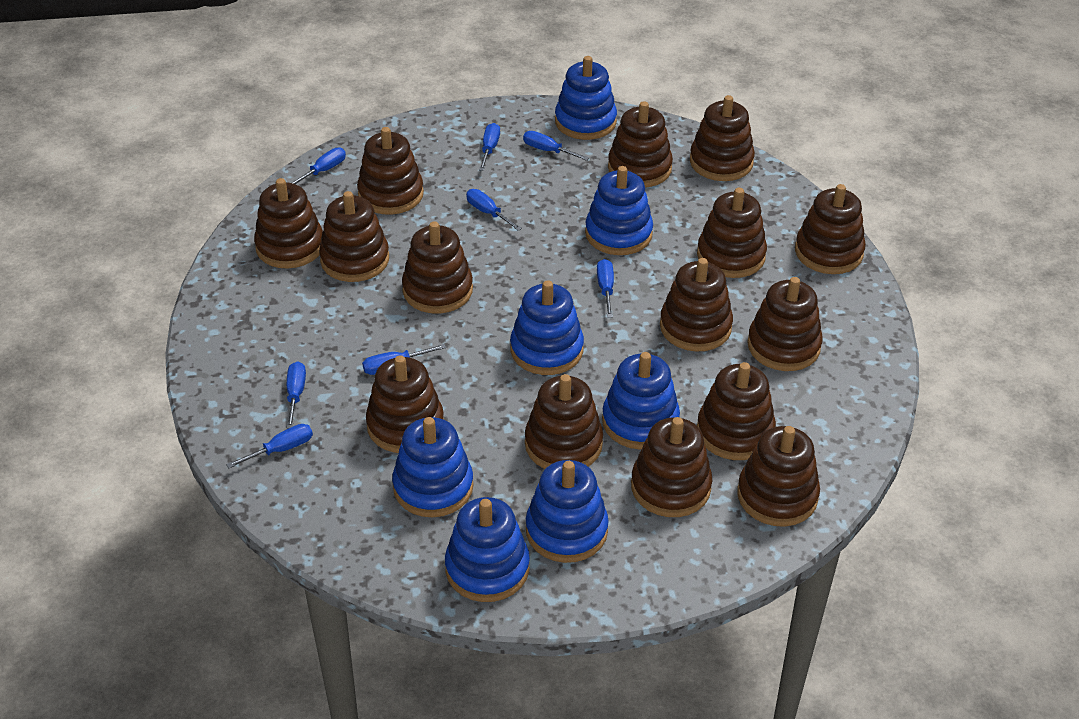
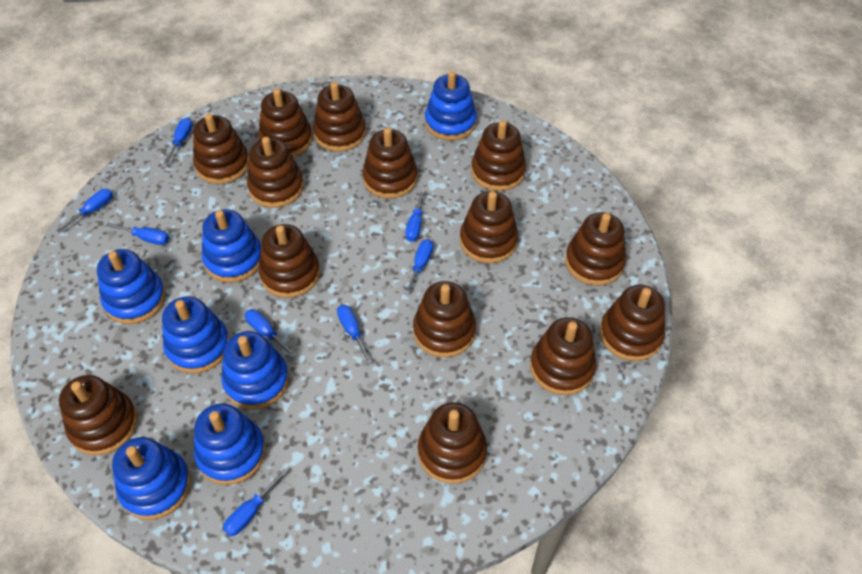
brown stacking toy: 15 -> 14

